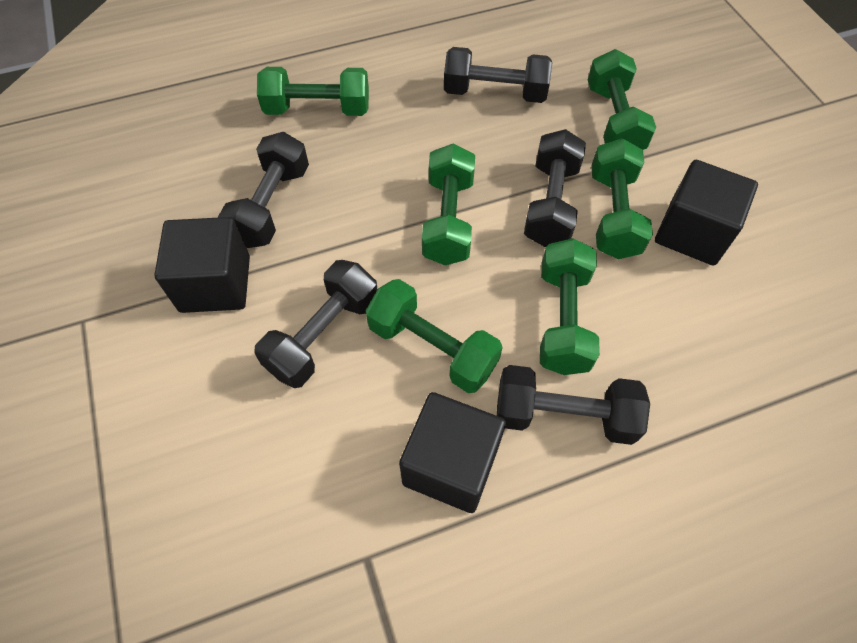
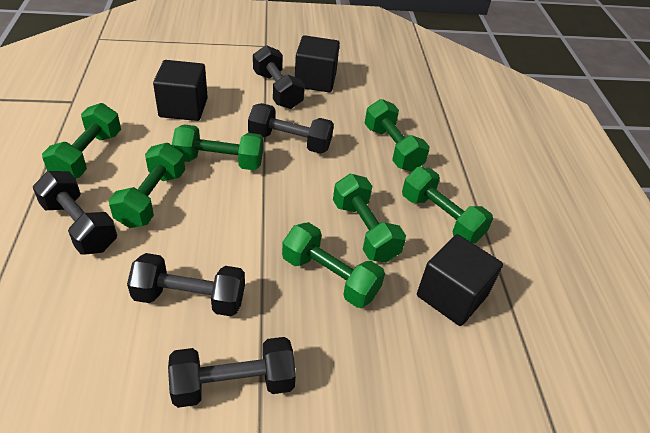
green dumbbell: 6 -> 7

